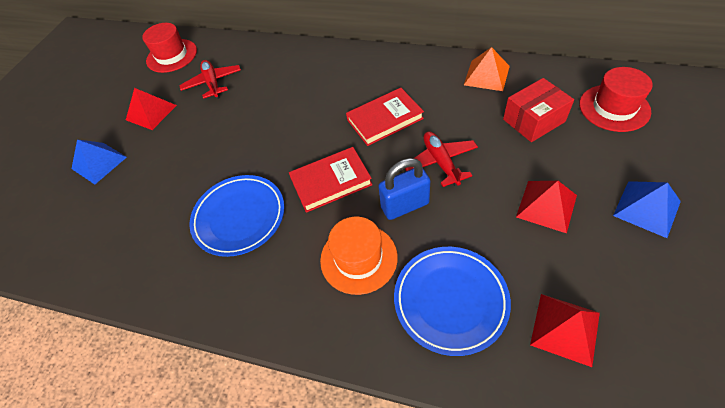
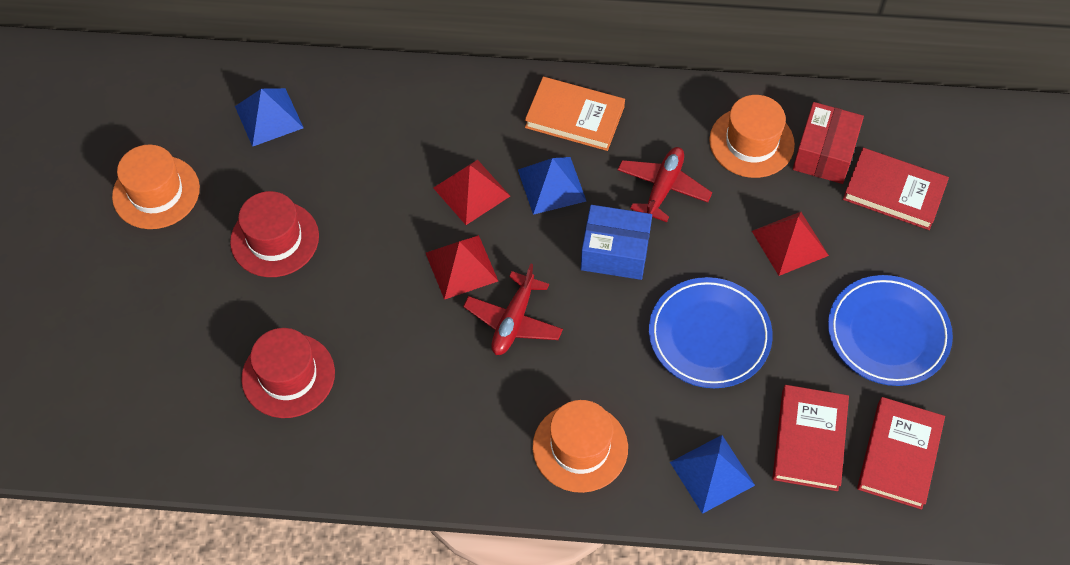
blue box: 0 -> 1
blue padlock: 1 -> 0
blue pyramid: 2 -> 3
orange book: 0 -> 1
orange hat: 1 -> 3
orange pyramid: 1 -> 0
red book: 2 -> 3

